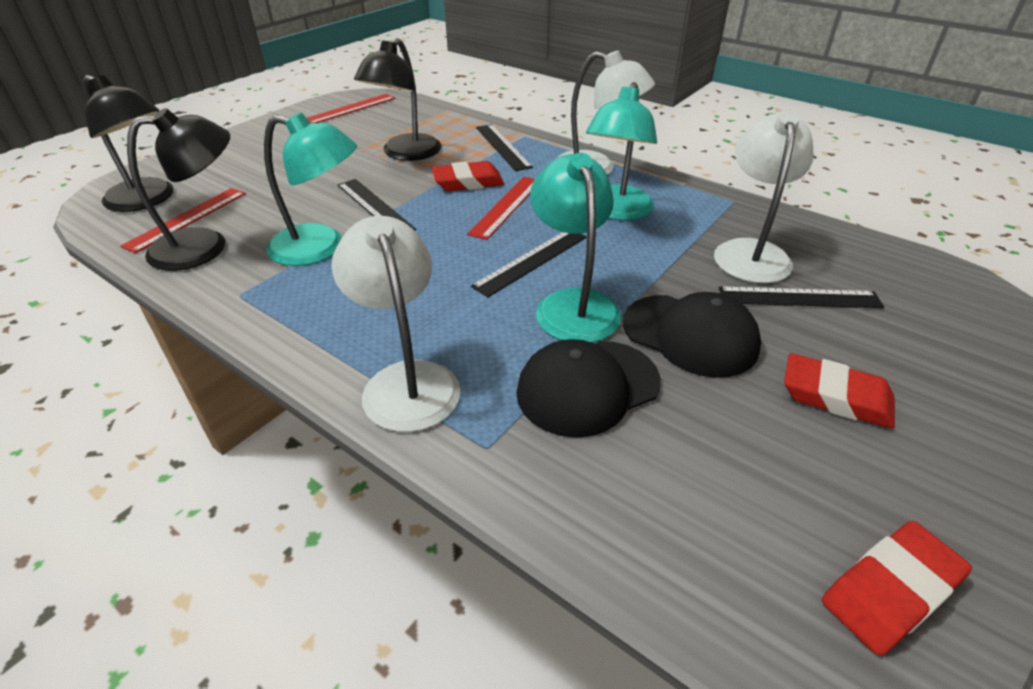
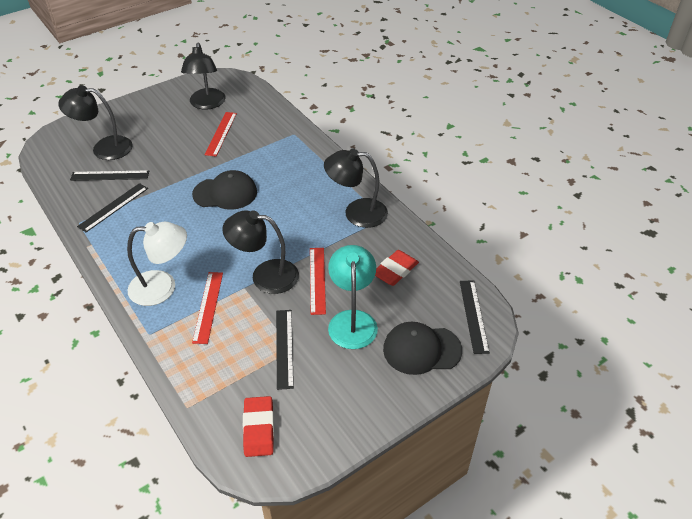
black lamp: 3 -> 4
red eraser: 3 -> 2
turquoise lamp: 3 -> 1
white lamp: 3 -> 1

